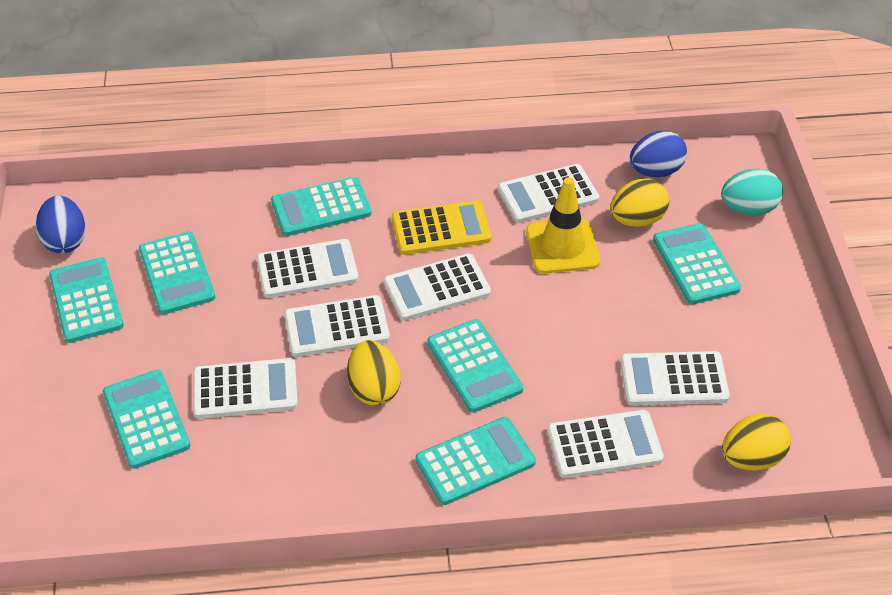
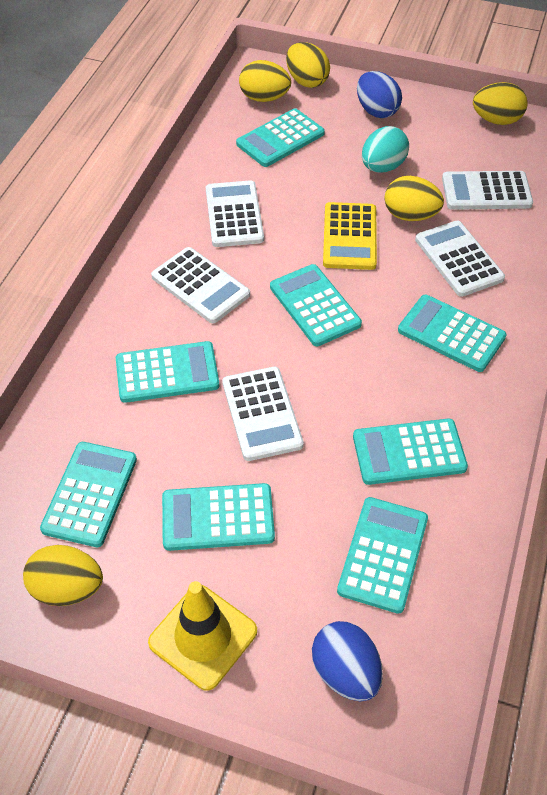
turquoise calculator: 7 -> 8
white calculator: 7 -> 5
yellow egg: 3 -> 5

